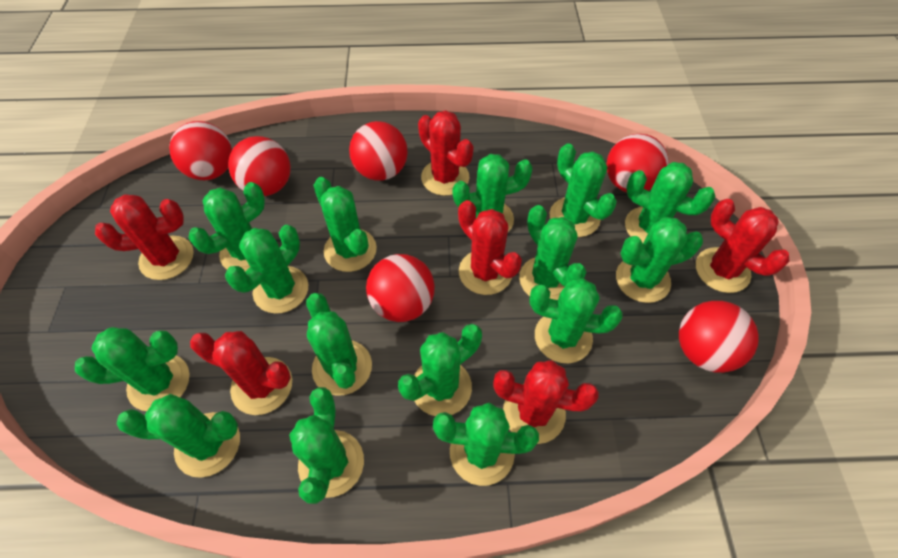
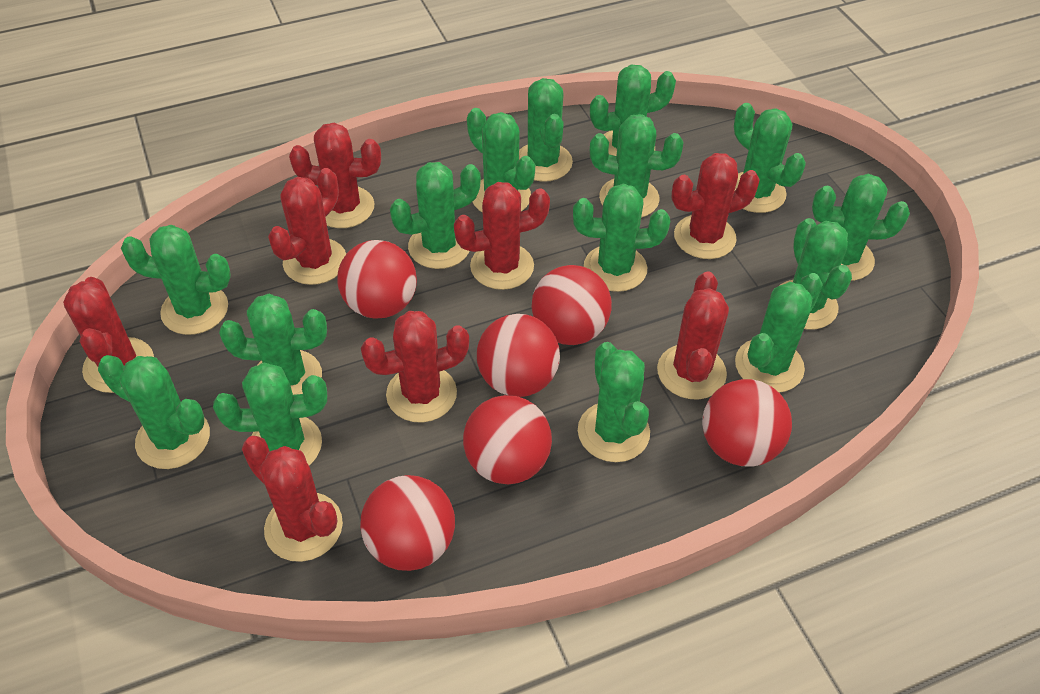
red cactus: 6 -> 8

